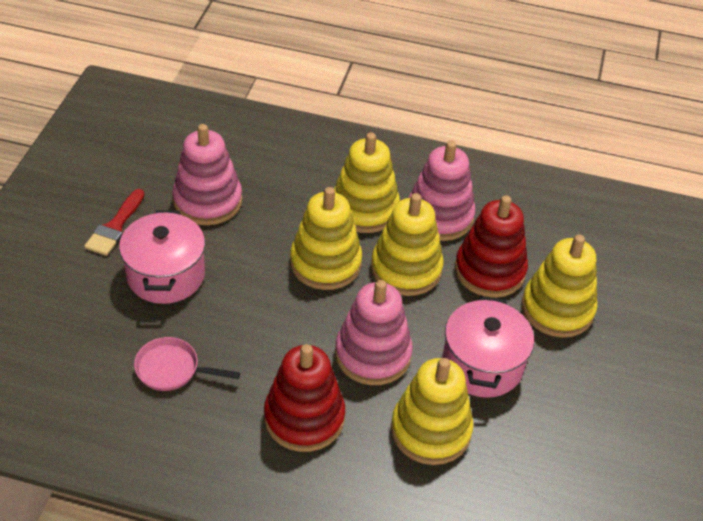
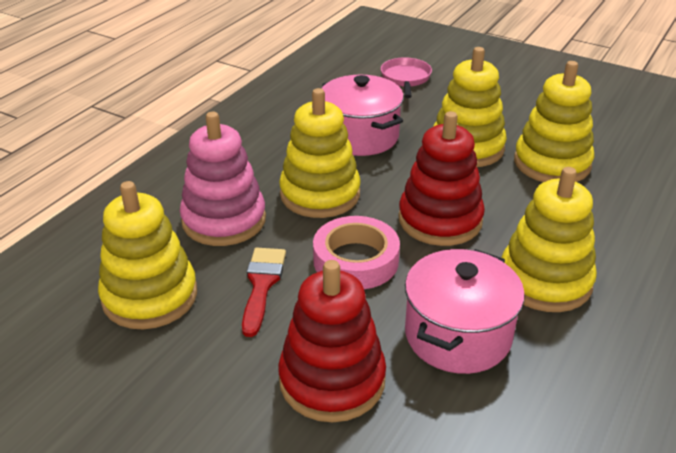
pink stacking toy: 3 -> 1
pink tape: 0 -> 1

